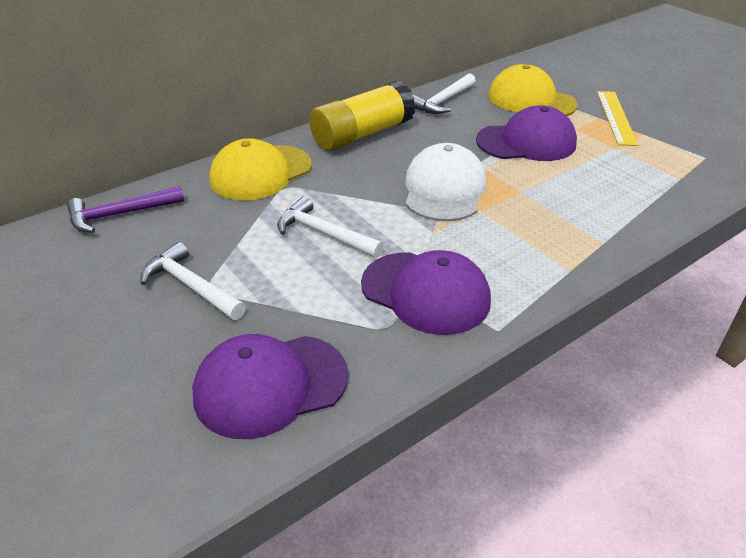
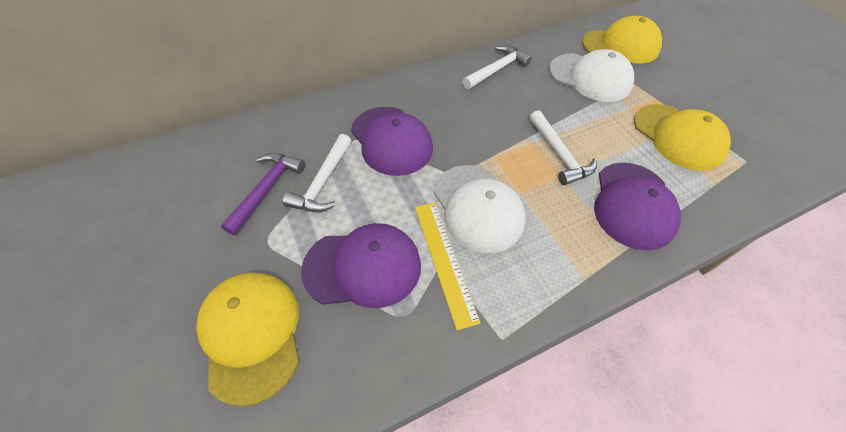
white cap: 1 -> 2
yellow cap: 2 -> 3
yellow glue stick: 1 -> 0

